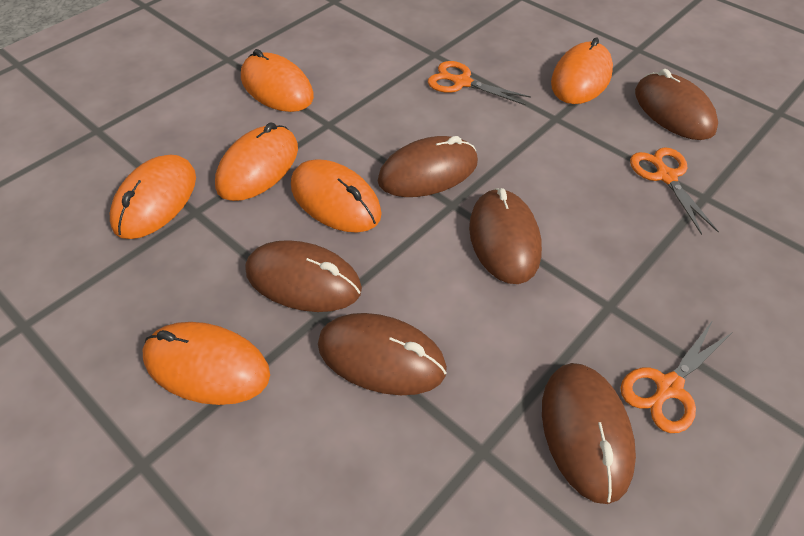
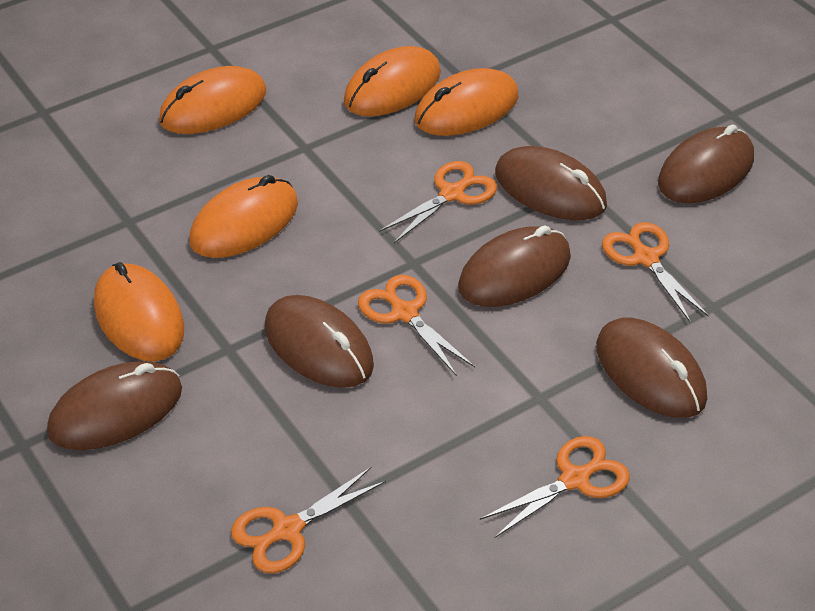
orange mouse: 6 -> 5
orange scissors: 3 -> 5

